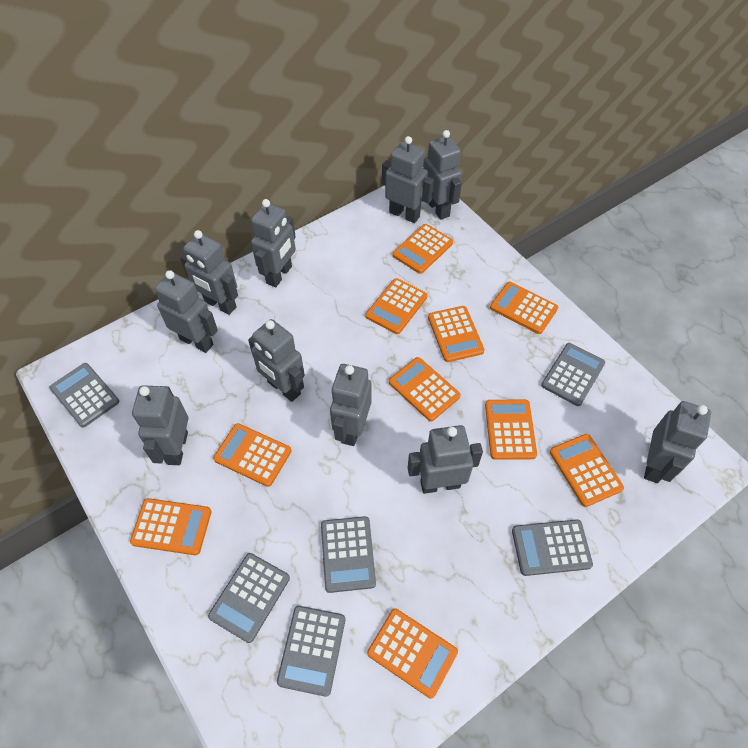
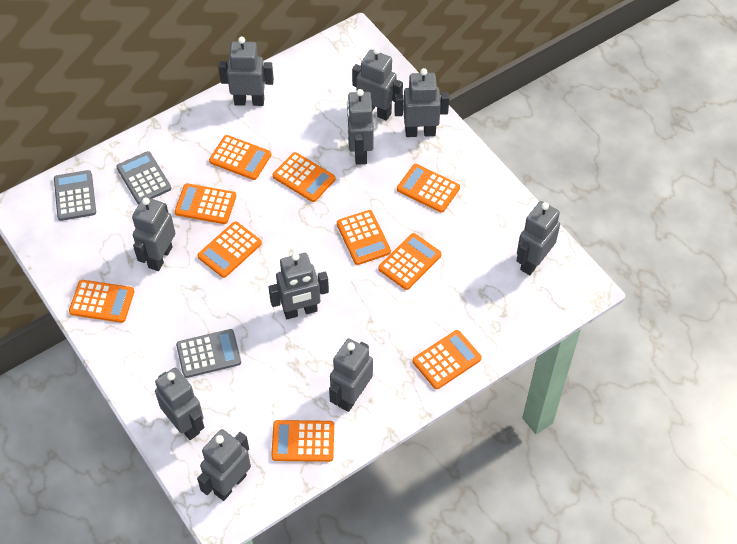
grey calculator: 6 -> 3

